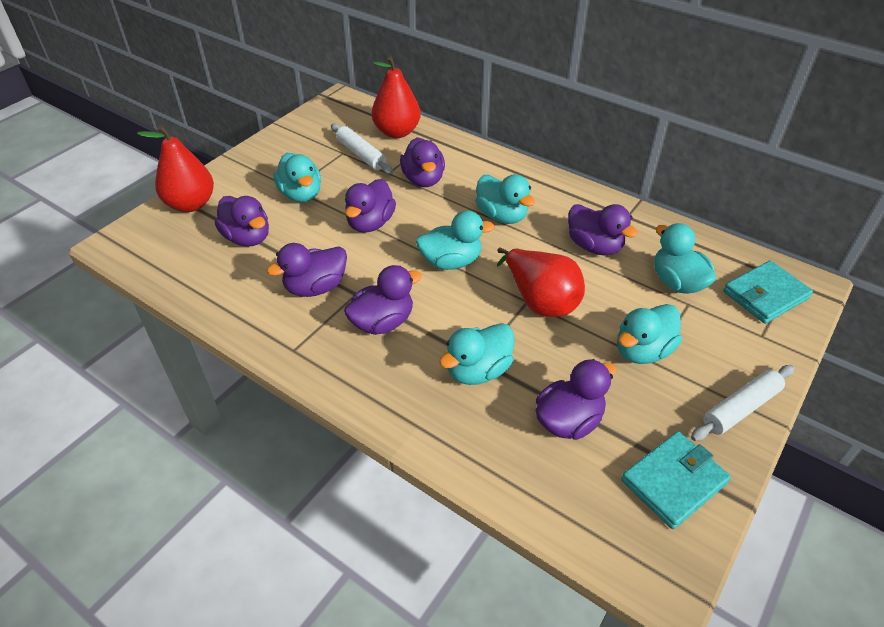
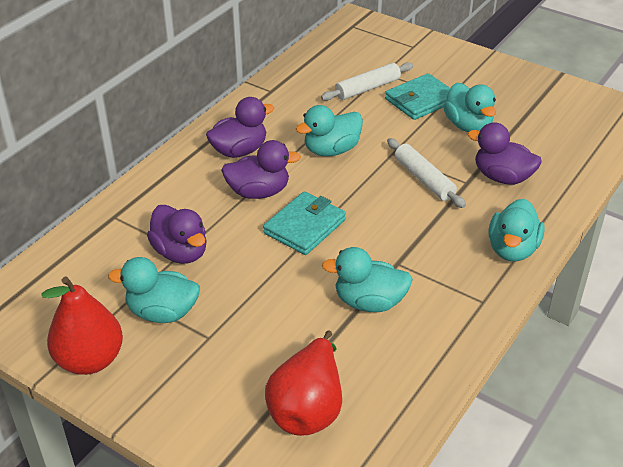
purple duck: 7 -> 4
red pear: 3 -> 2
turquoise duck: 6 -> 5

